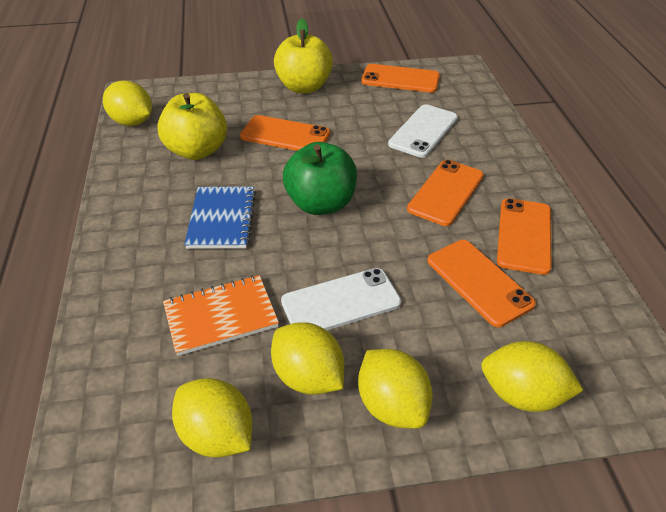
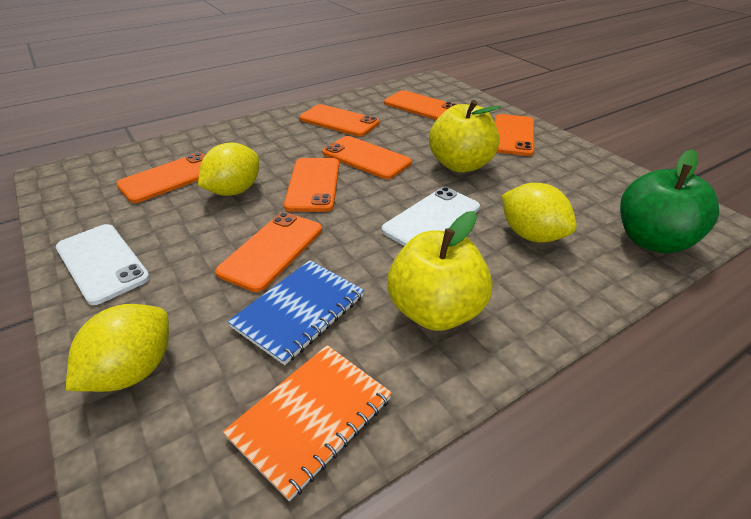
orange phone: 5 -> 7
yellow lemon: 5 -> 3

